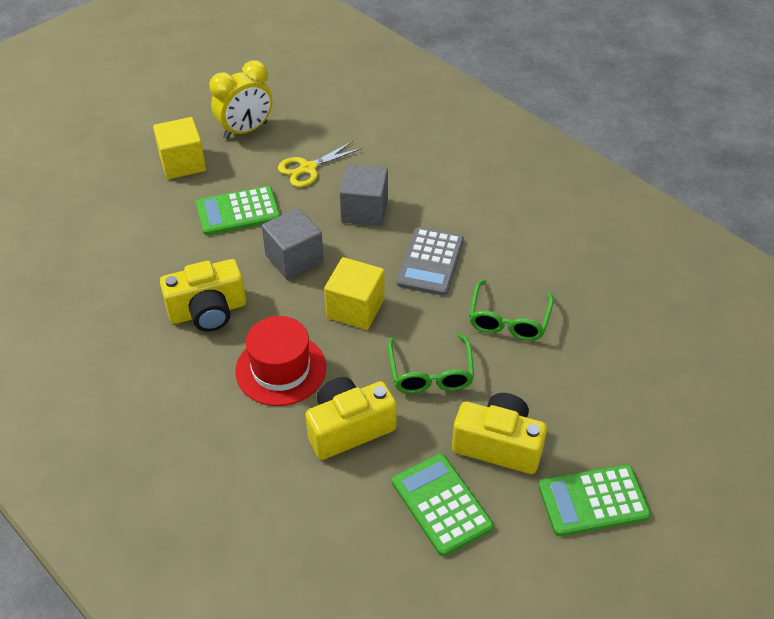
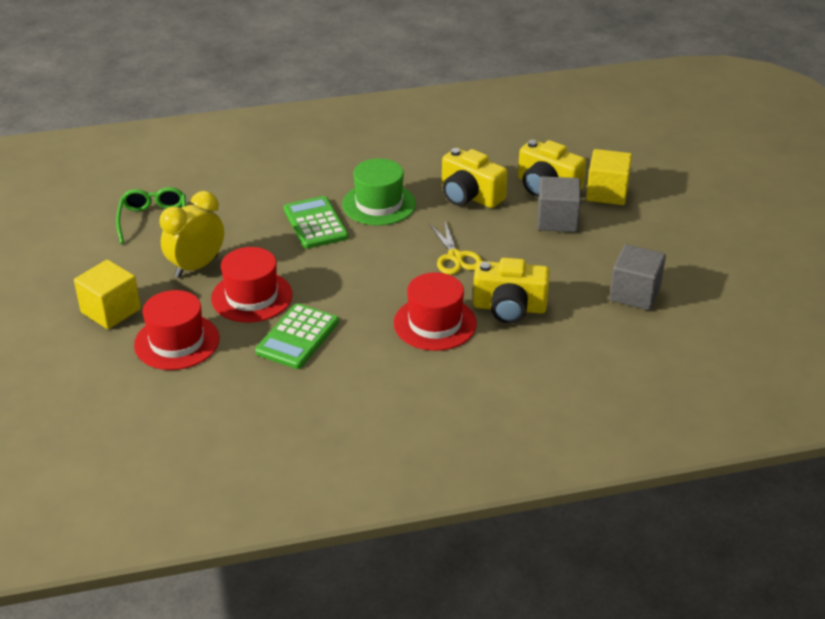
green calculator: 3 -> 2
green glasses: 2 -> 1
green hat: 0 -> 1
grey calculator: 1 -> 0
red hat: 1 -> 3

